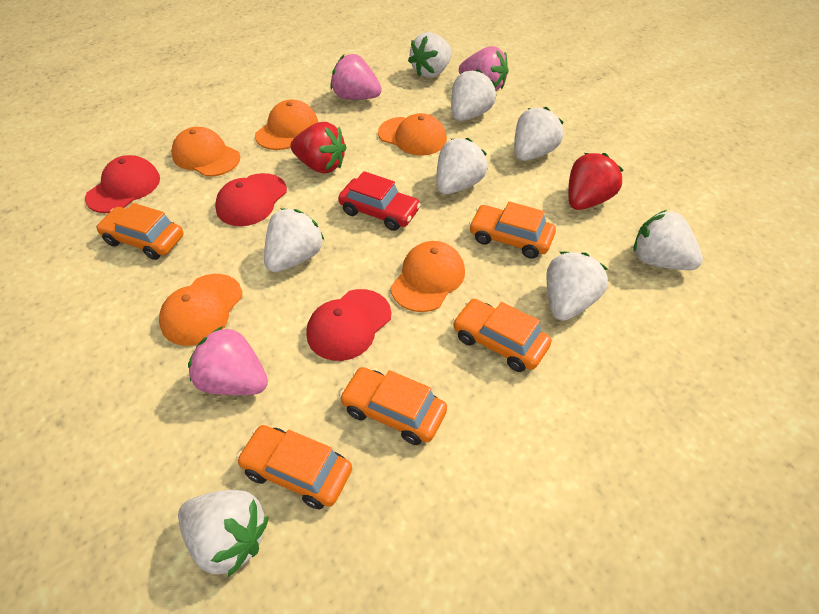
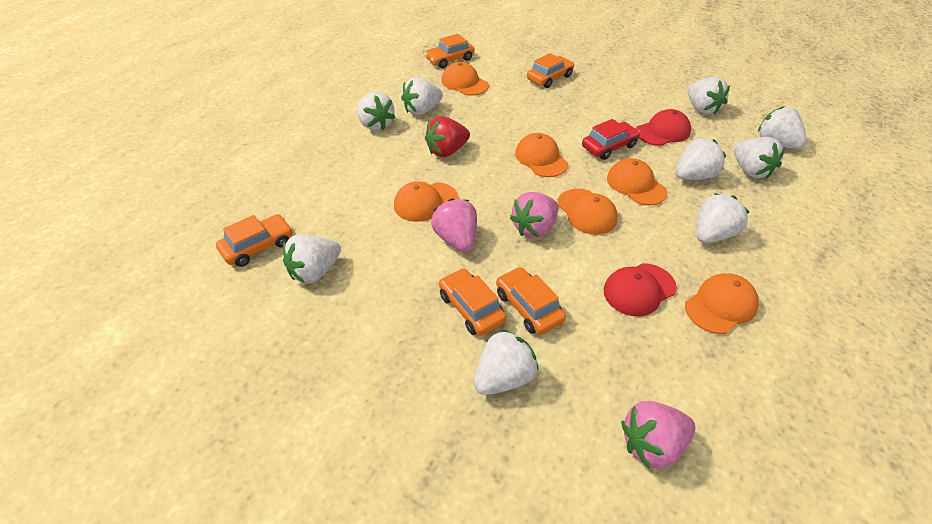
orange cap: 5 -> 6
red cap: 3 -> 2
red strawberry: 2 -> 1
white strawberry: 8 -> 9

